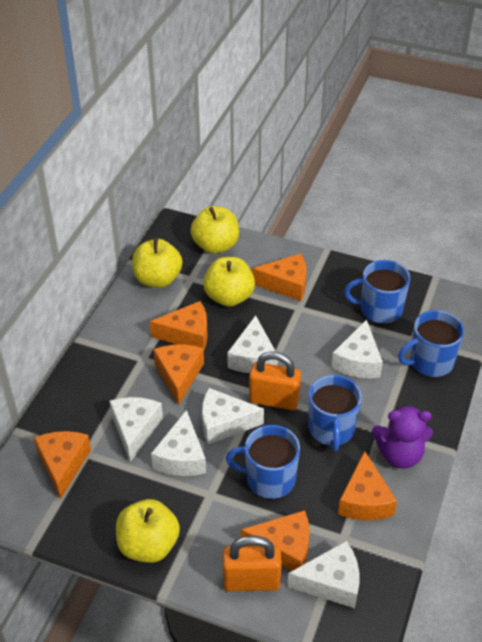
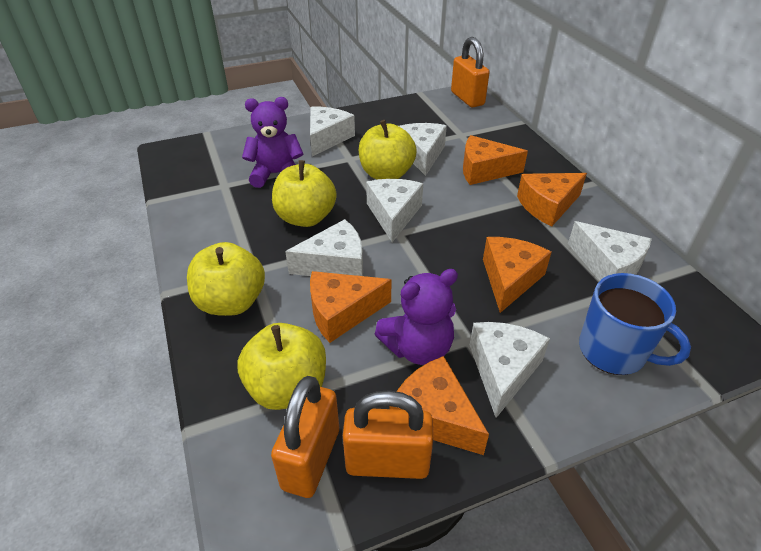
blue mug: 4 -> 1
orange cheese: 6 -> 5
orange padlock: 2 -> 3
purple teddy bear: 1 -> 2

